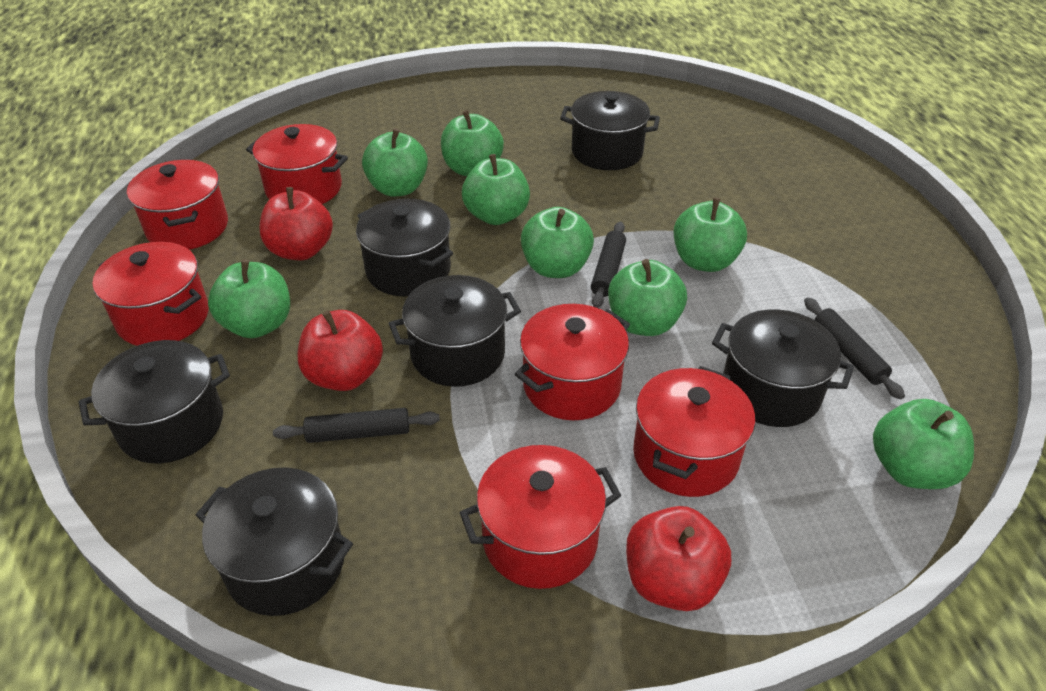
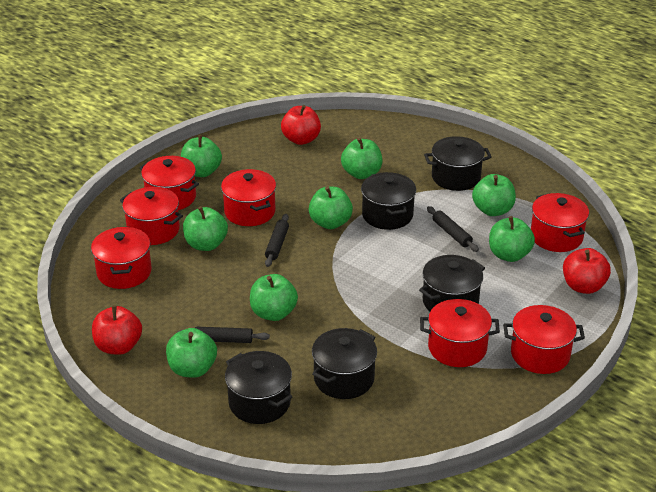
black pot: 6 -> 5
red pot: 6 -> 7

